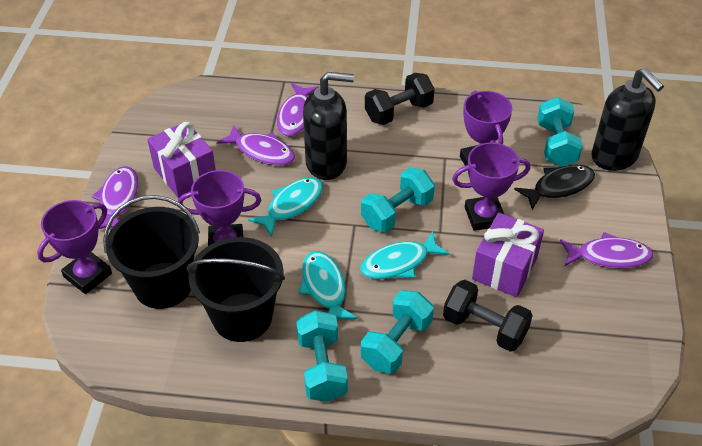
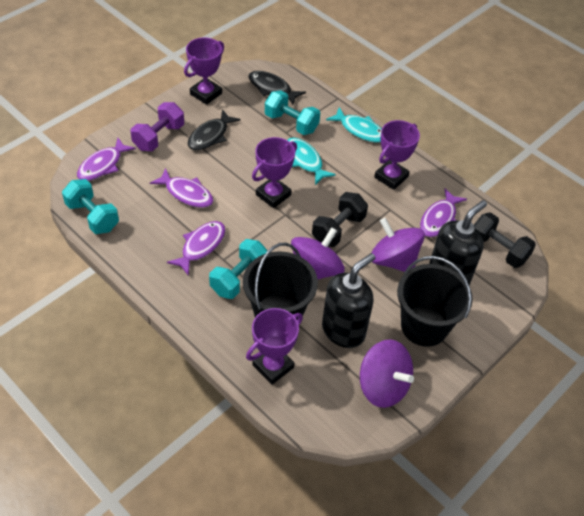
black fish: 1 -> 2
purple dumbbell: 0 -> 1
purple gift: 2 -> 0
purple spinning top: 0 -> 3
turquoise dumbbell: 4 -> 3
turquoise fish: 3 -> 2

